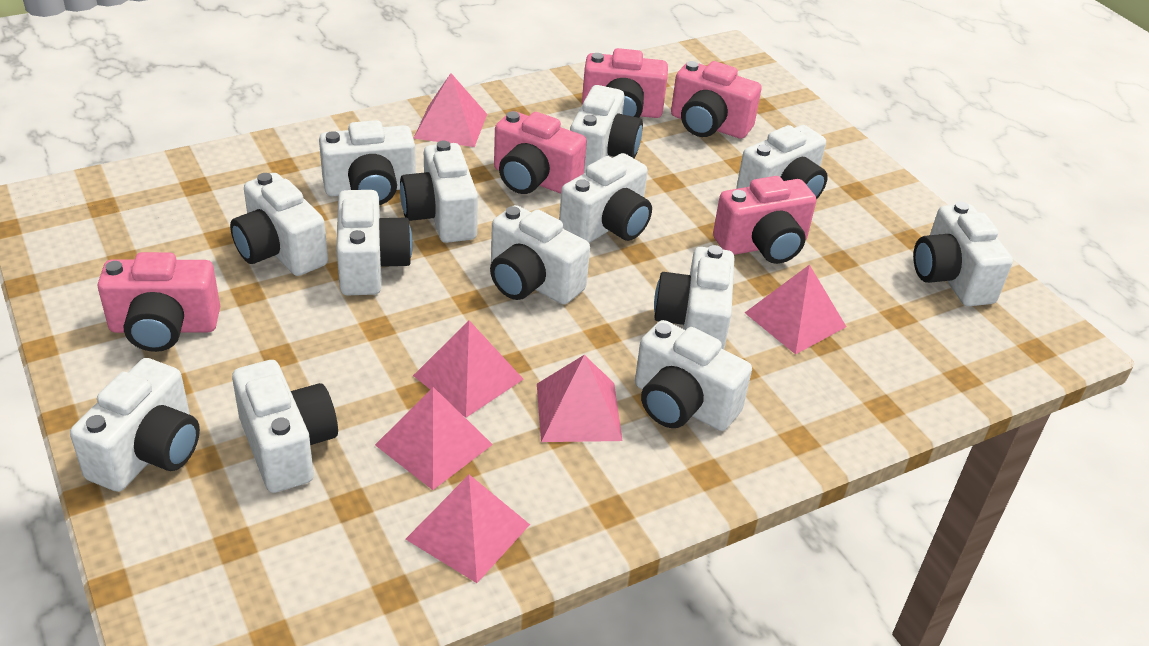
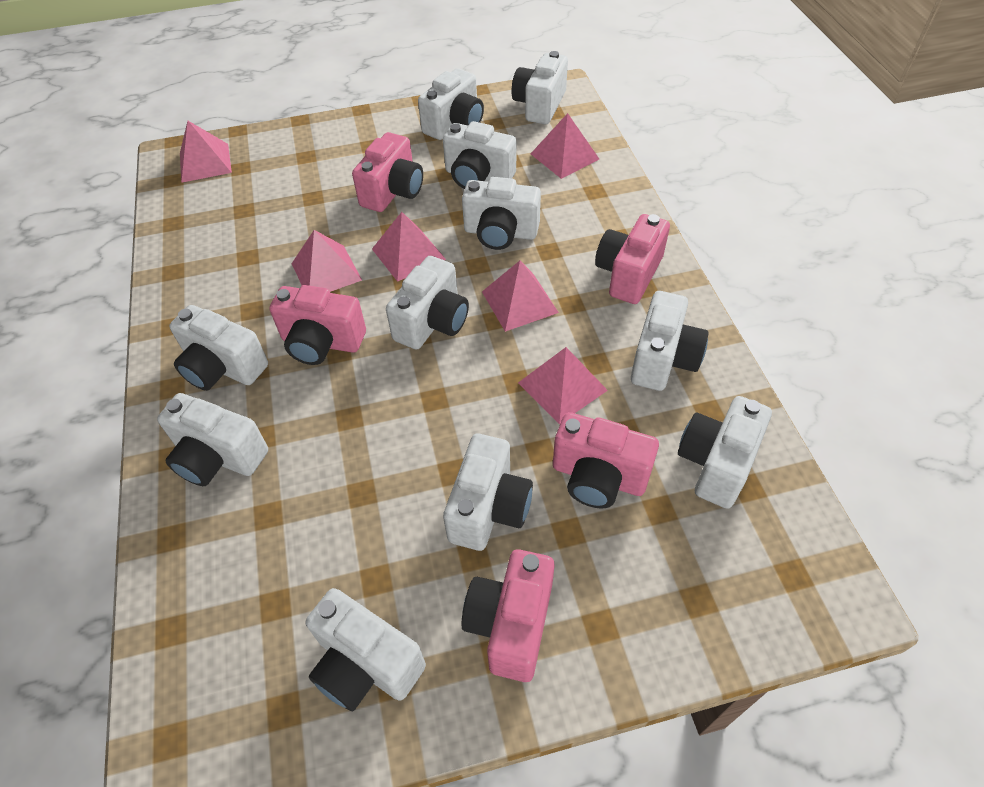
white camera: 13 -> 11

